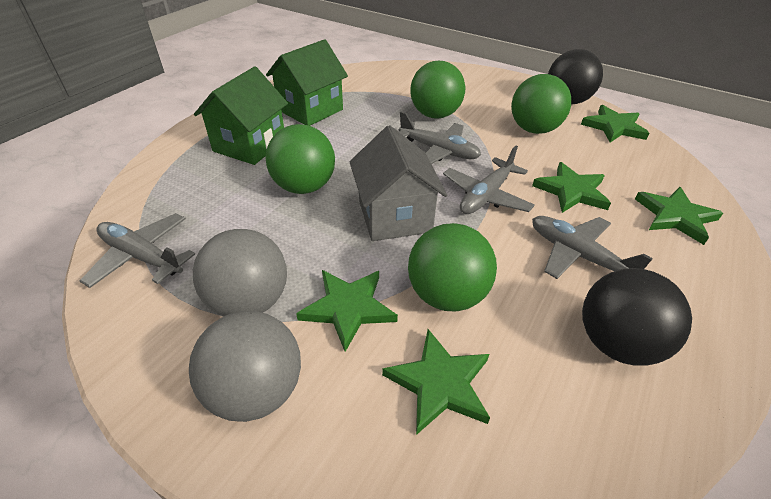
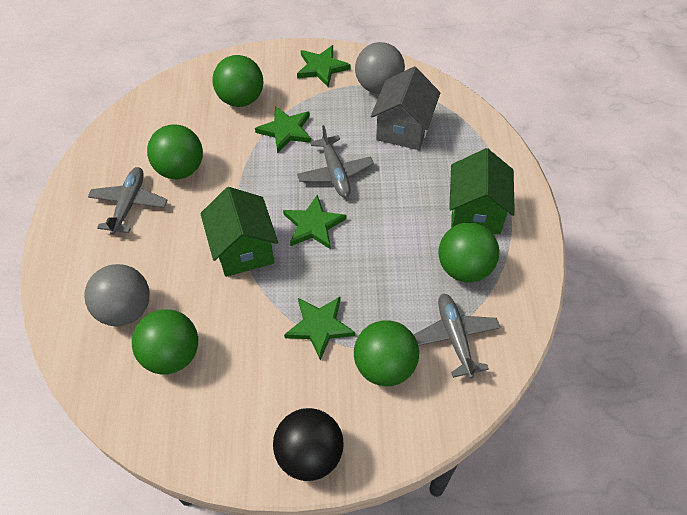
black ball: 2 -> 1
green ball: 4 -> 5
green star: 5 -> 4
grey plane: 4 -> 3

